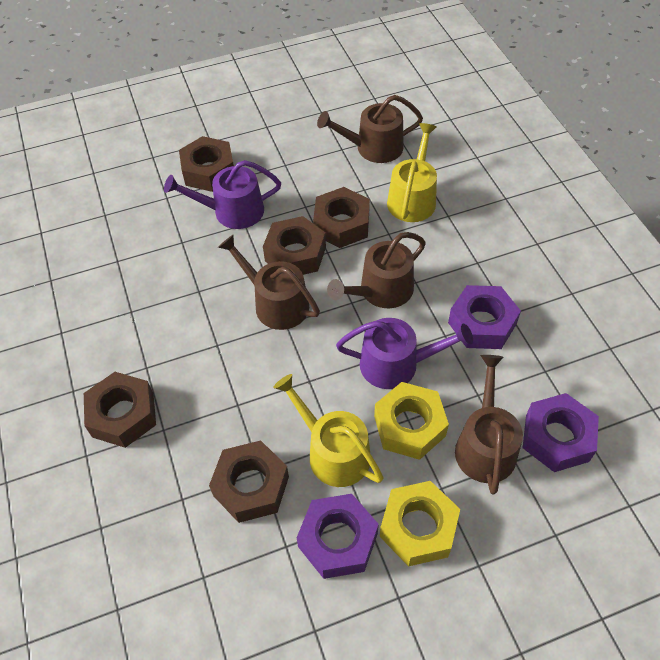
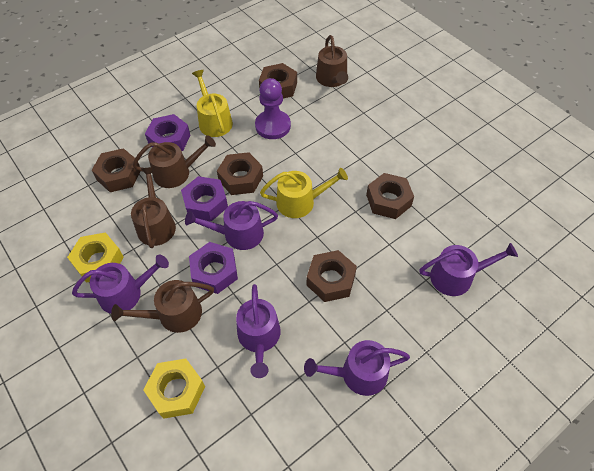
purple pawn: 0 -> 1
purple watering can: 2 -> 5

